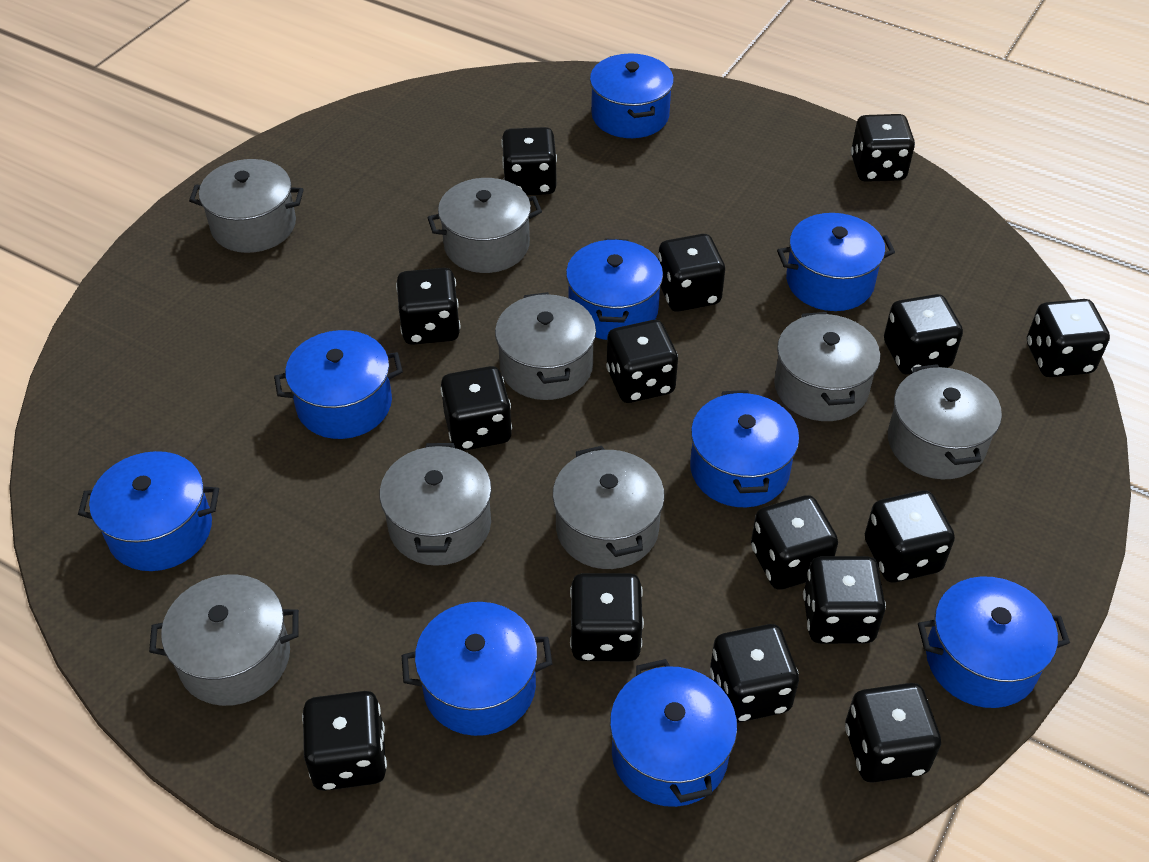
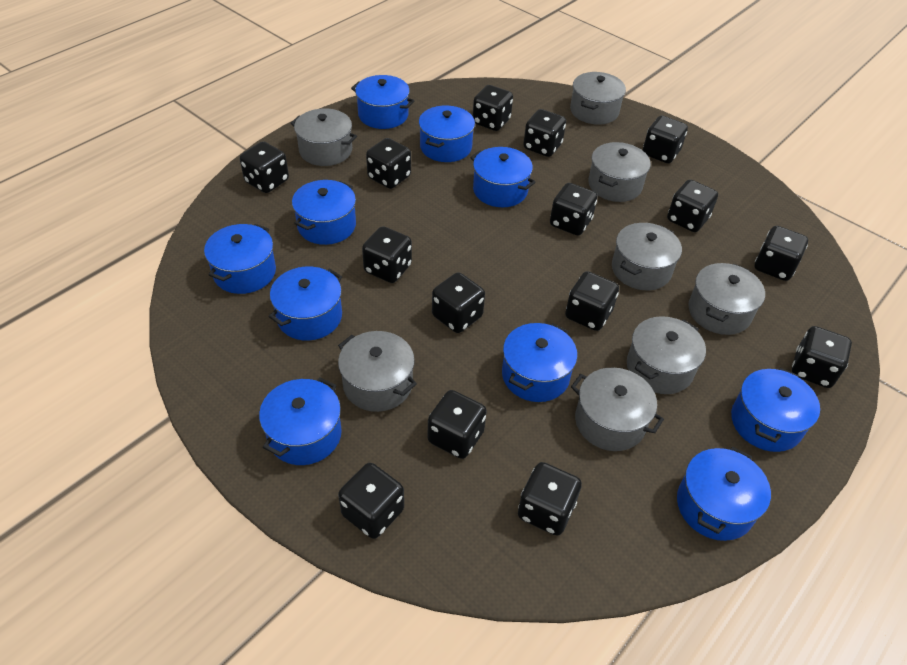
blue pot: 9 -> 10

